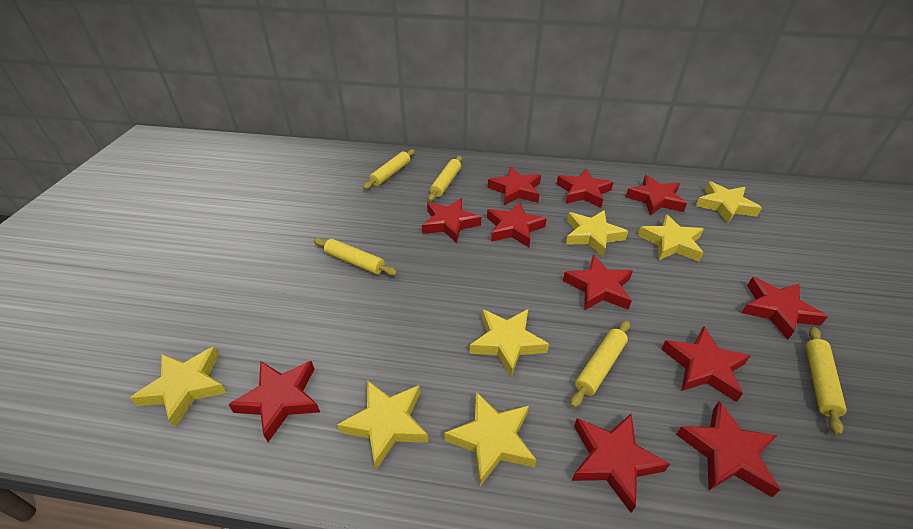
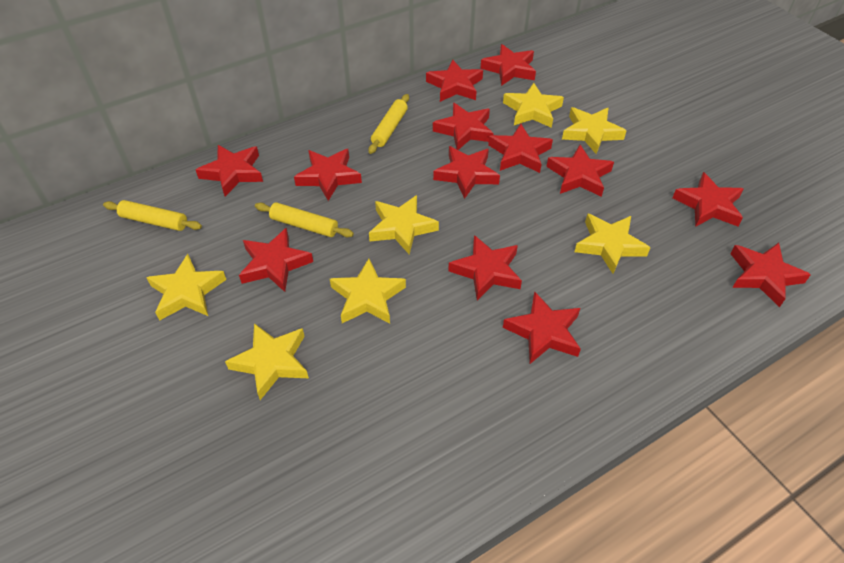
red star: 11 -> 13
yellow rolling pin: 5 -> 3

